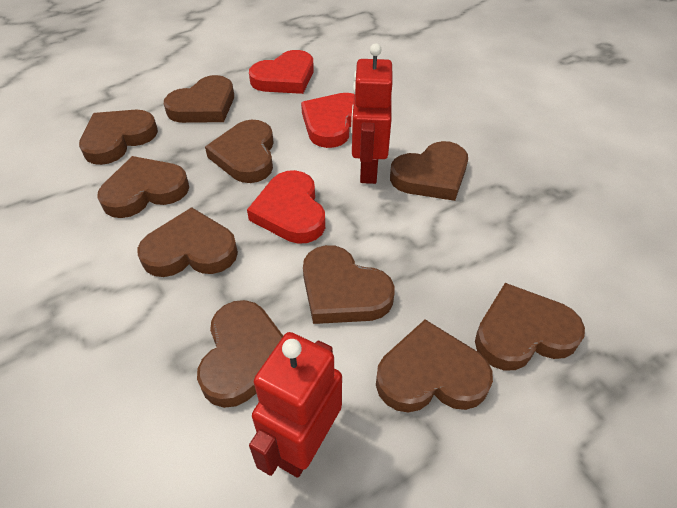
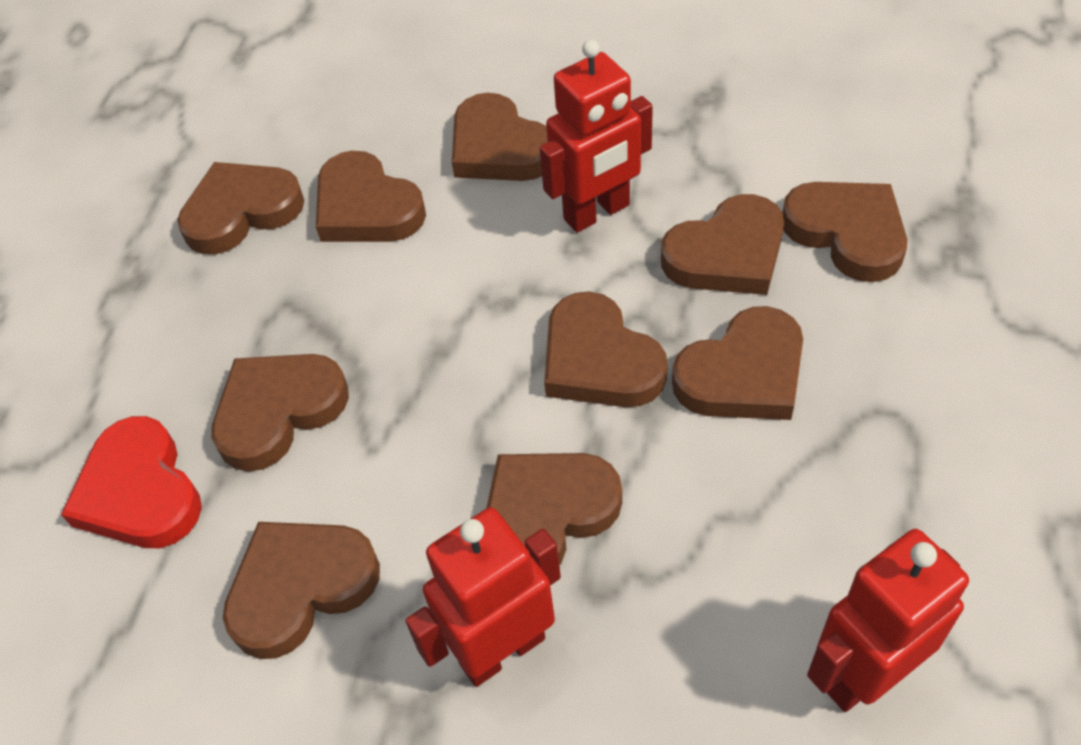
red heart: 3 -> 1
red robot: 2 -> 3

